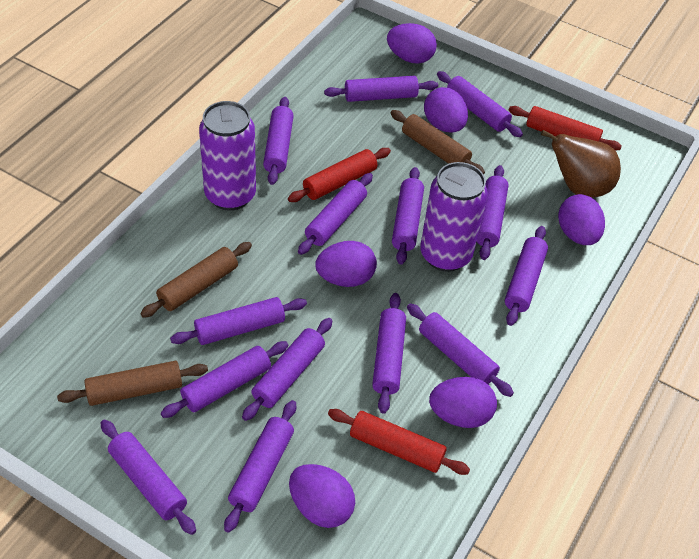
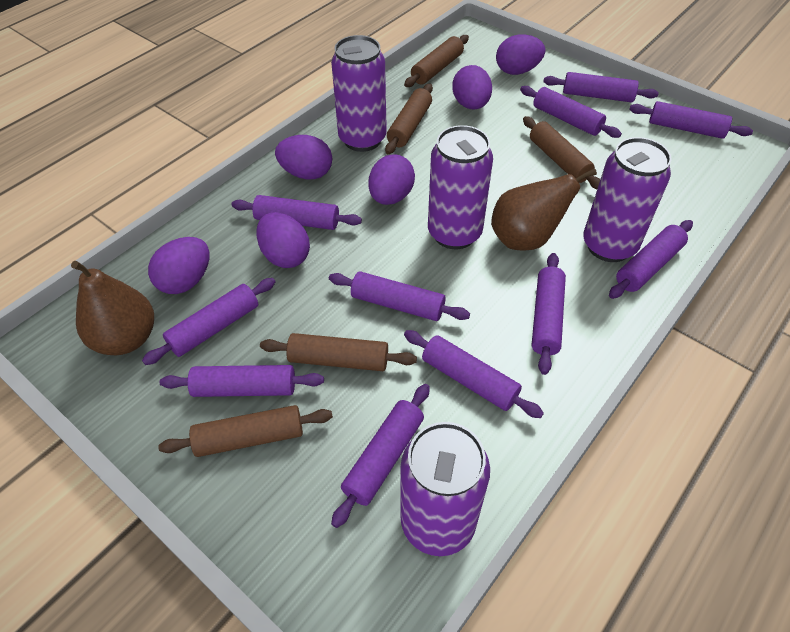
brown pear: 1 -> 2
brown rolling pin: 3 -> 5
purple can: 2 -> 4
purple rolling pin: 14 -> 11
red rolling pin: 3 -> 0

